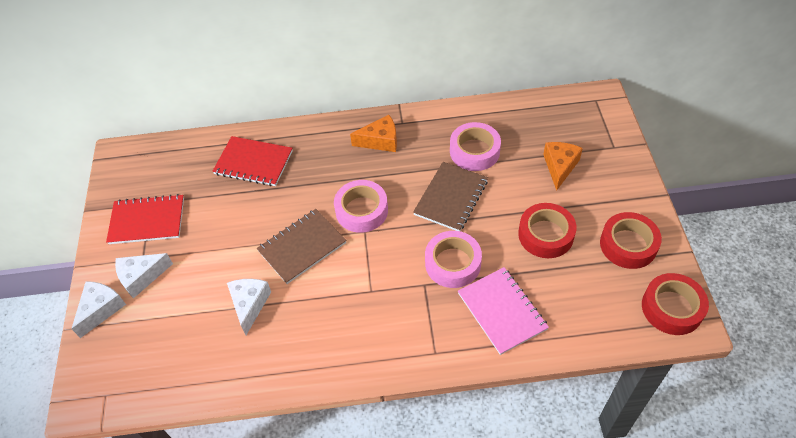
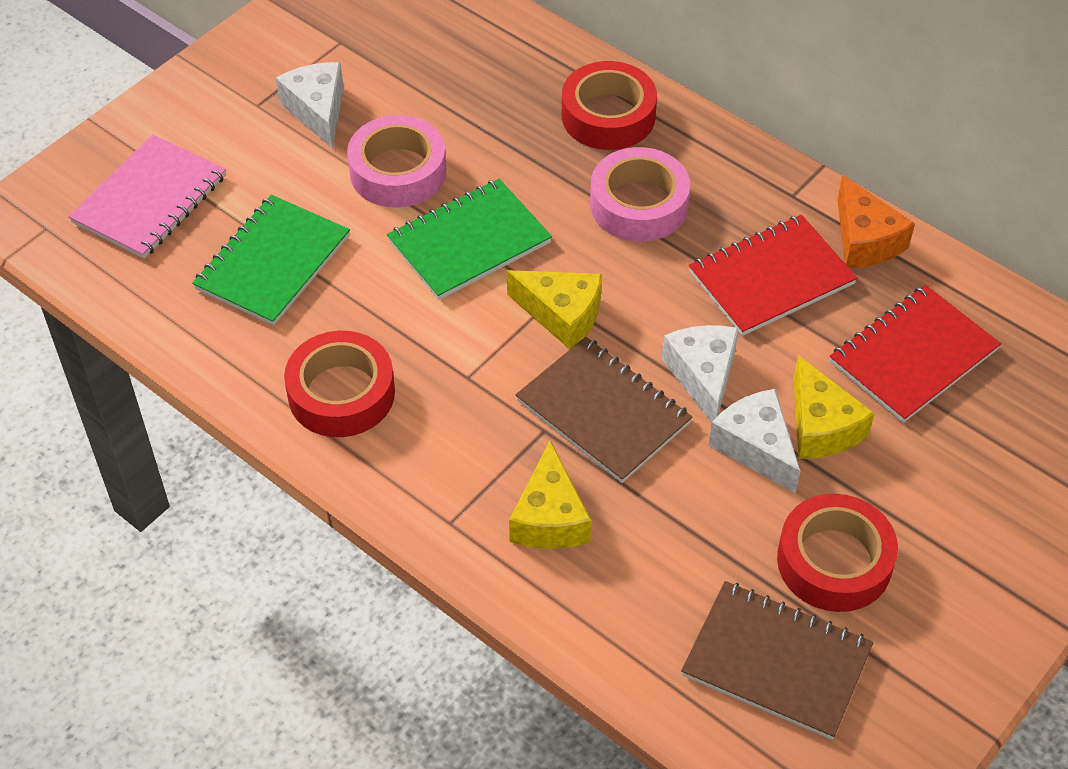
green notebook: 0 -> 2
orange cheese: 2 -> 1
pink tape: 3 -> 2
yellow cheese: 0 -> 3

